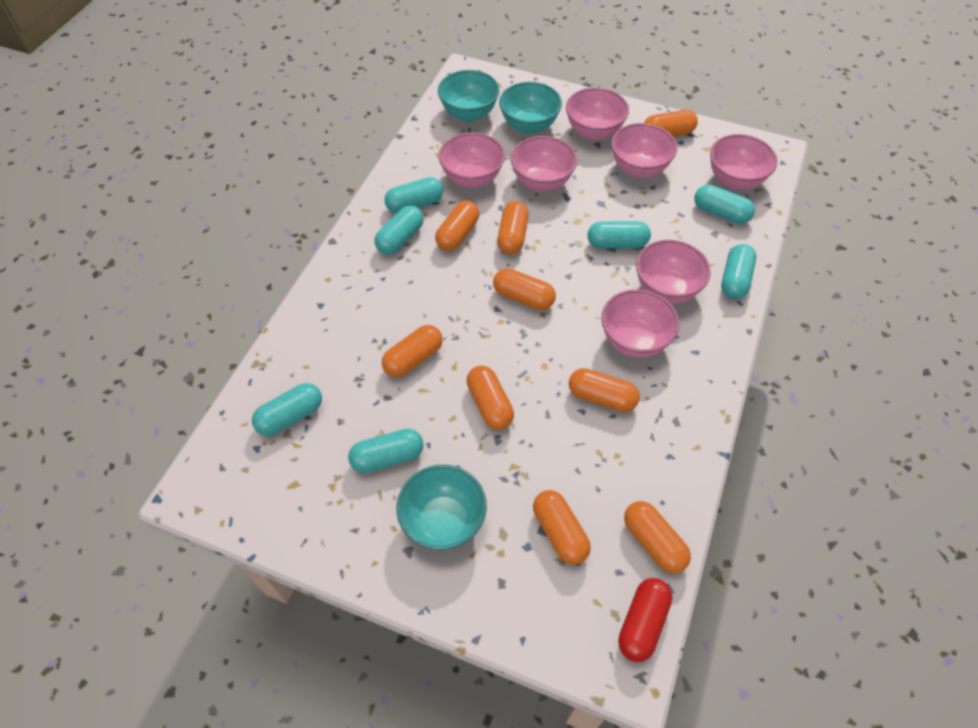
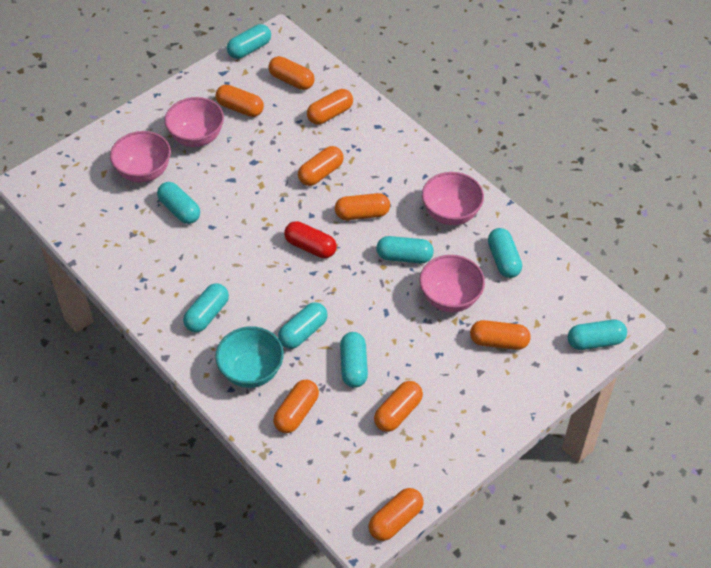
pink bowl: 7 -> 4
turquoise bowl: 3 -> 1
turquoise capsule: 7 -> 8

